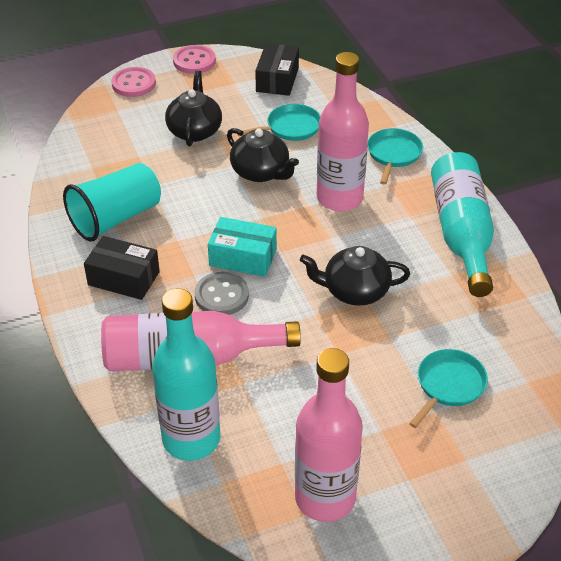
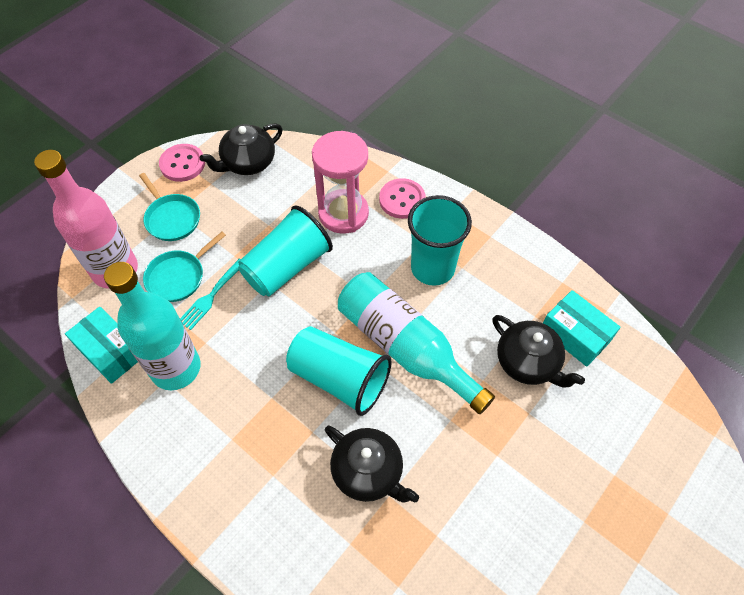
black box: 2 -> 0
grey button: 1 -> 0
pink bottle: 3 -> 1
pink hourglass: 0 -> 1
turquoise box: 1 -> 2
turquoise cup: 1 -> 3
turquoise fork: 0 -> 1
turquoise pan: 3 -> 2

